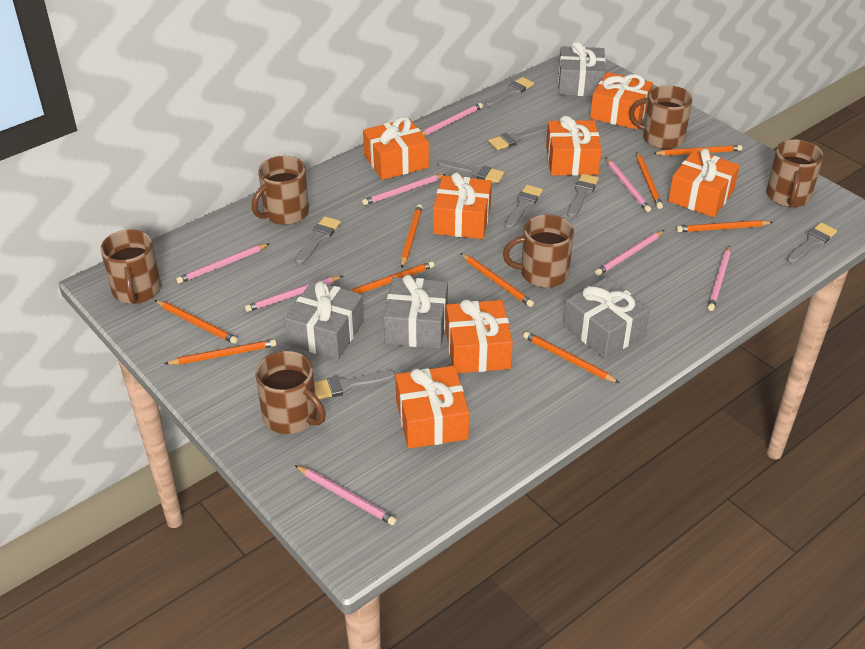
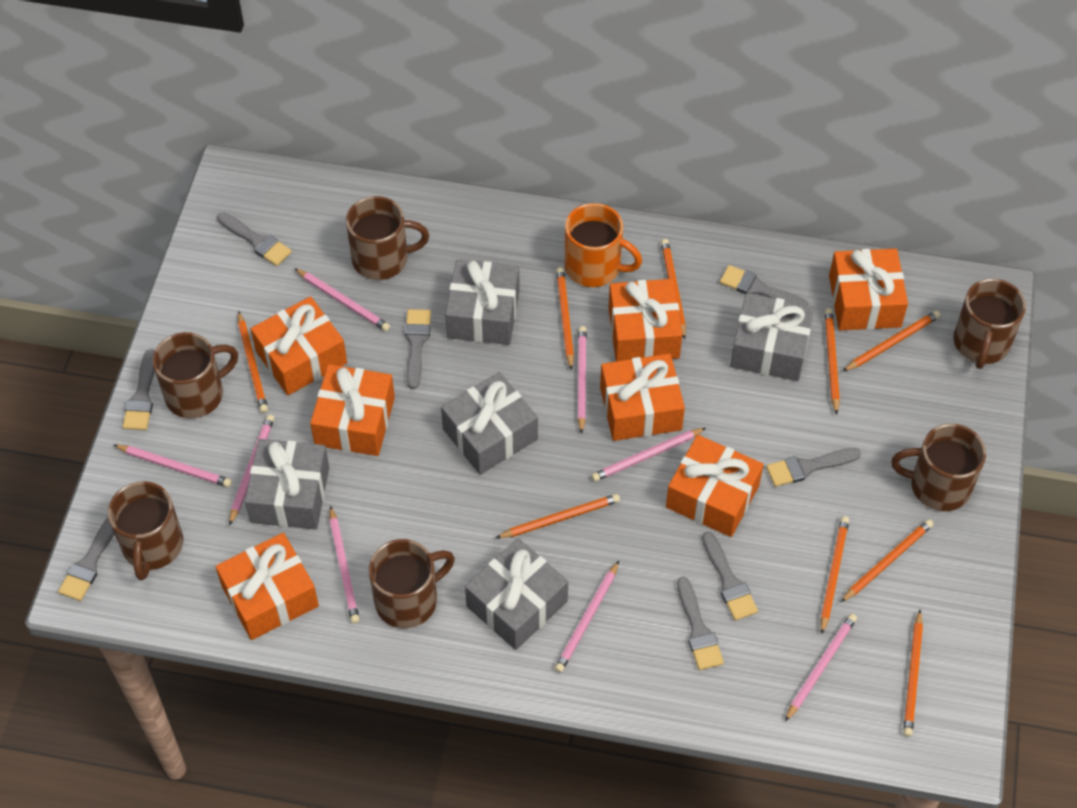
grey gift: 4 -> 5
orange mug: 0 -> 1

